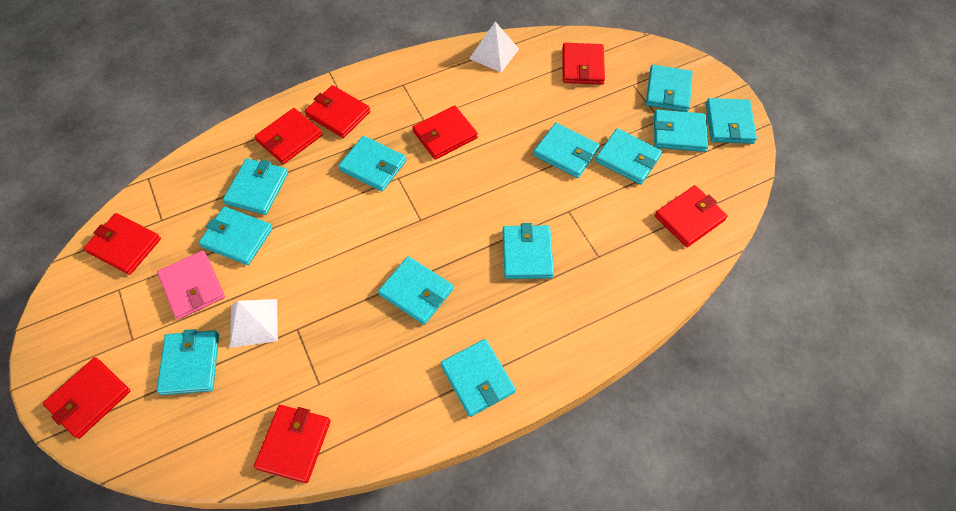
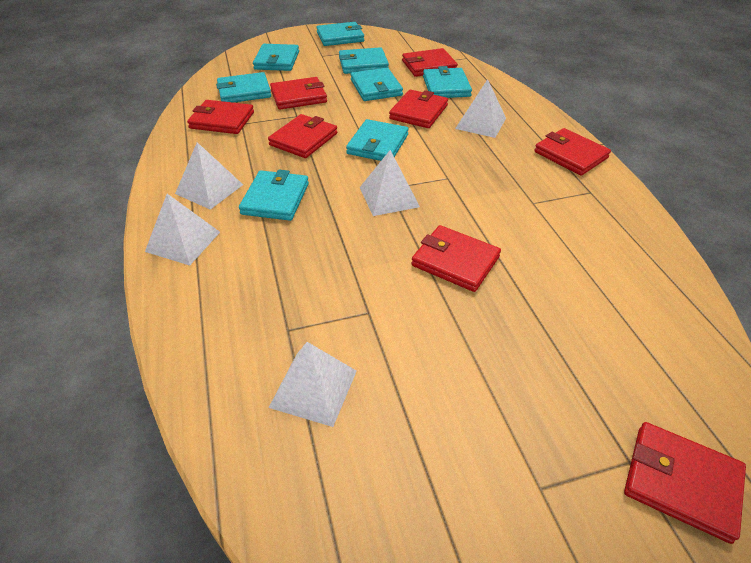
pink wallet: 1 -> 0
turquoise wallet: 12 -> 8
white pyramid: 2 -> 5

